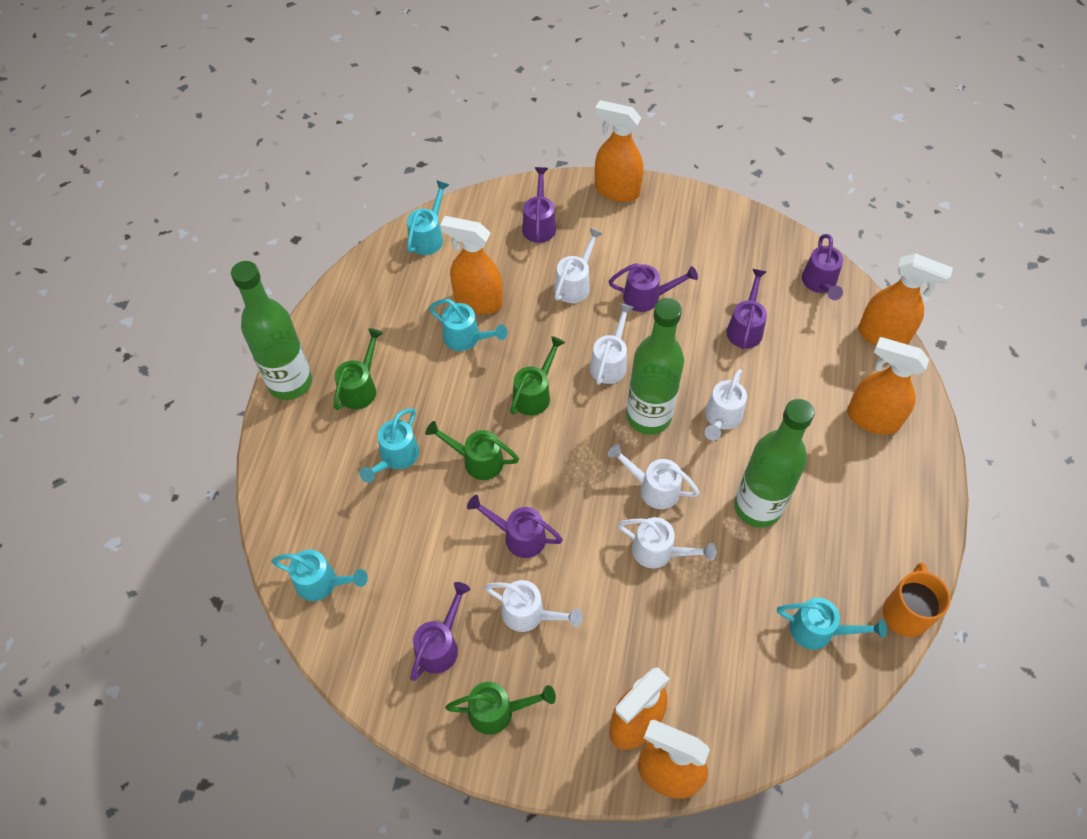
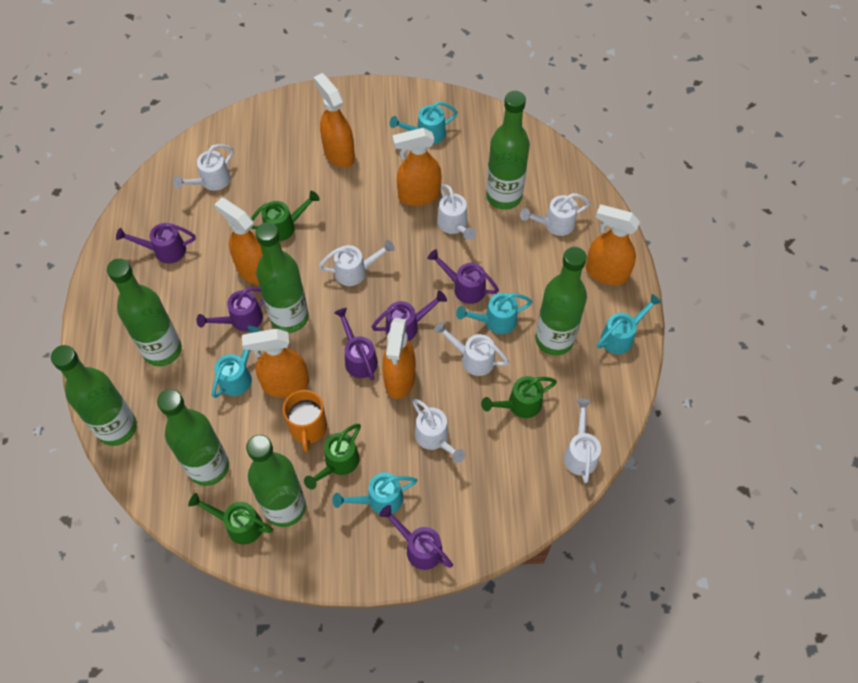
green bottle: 3 -> 7
white watering can: 6 -> 7

